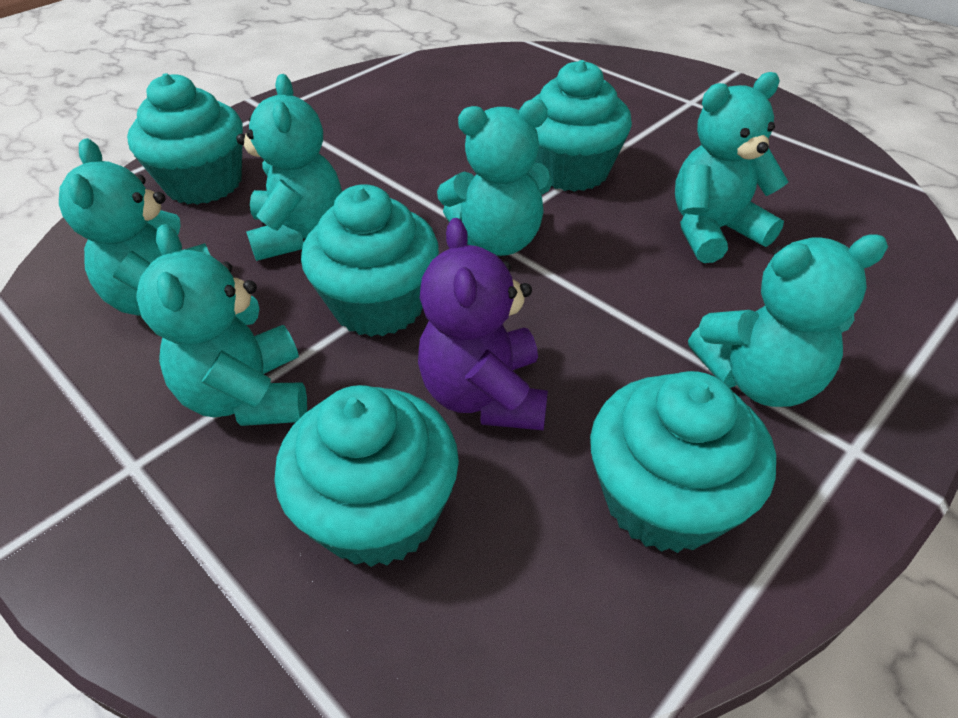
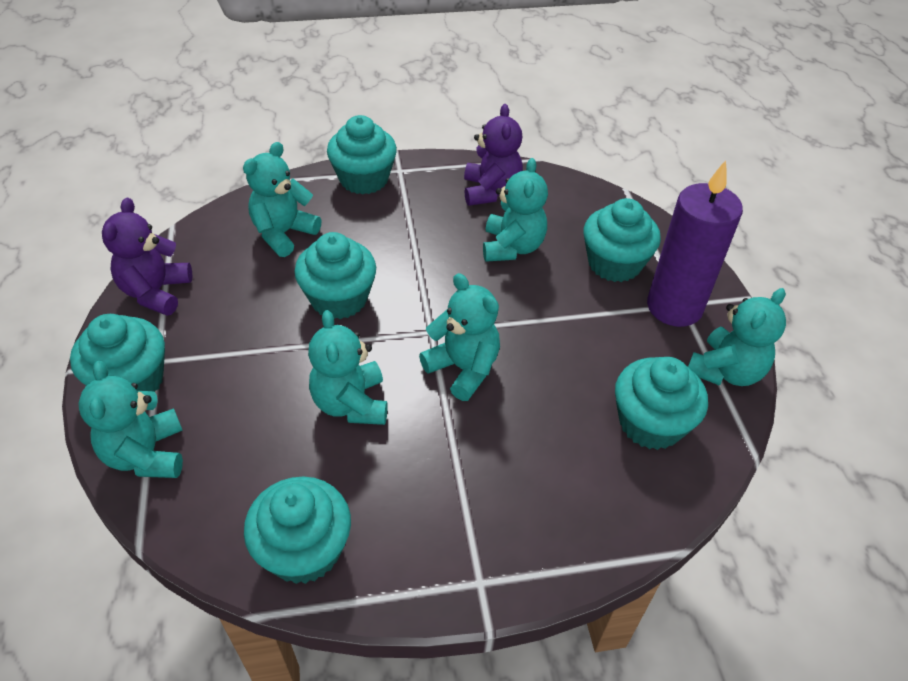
purple candle: 0 -> 1
purple teddy bear: 1 -> 2
turquoise cupcake: 5 -> 6

